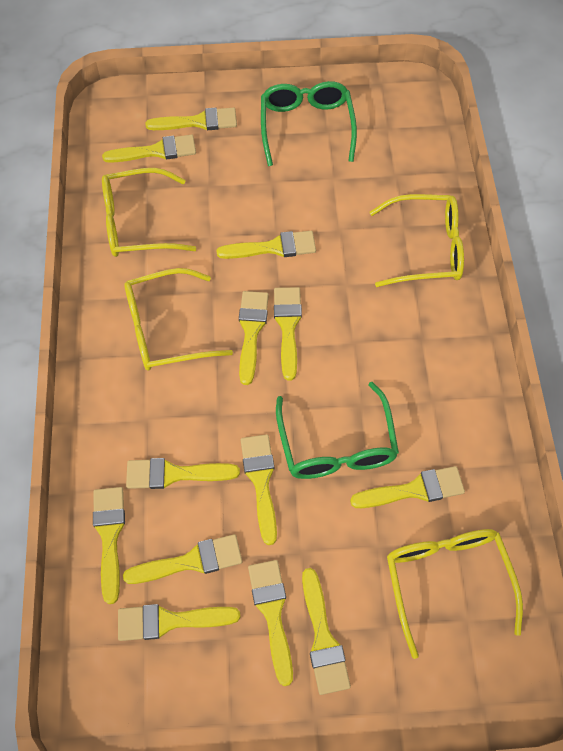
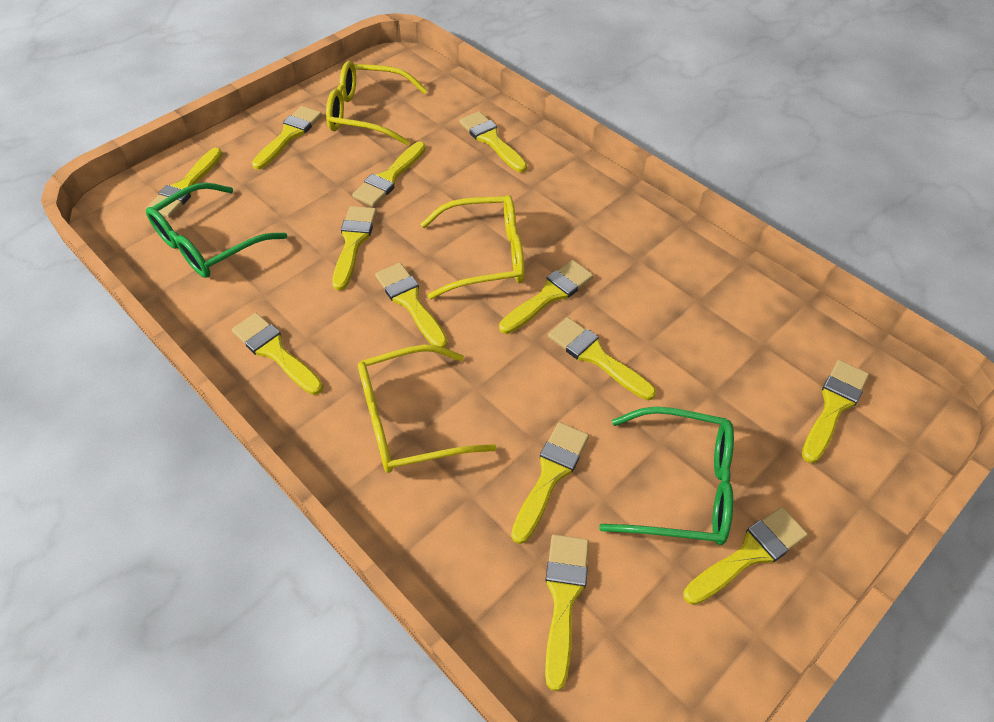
yellow glasses: 4 -> 3

